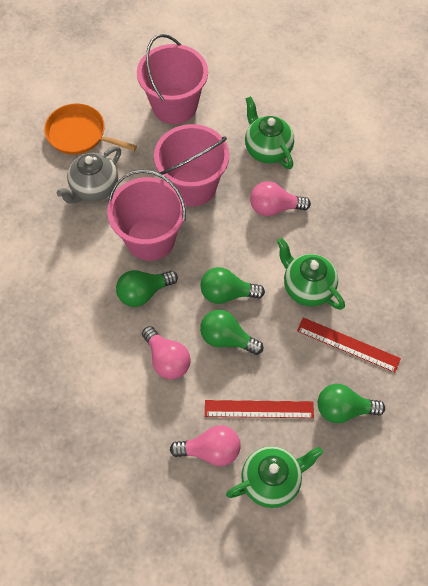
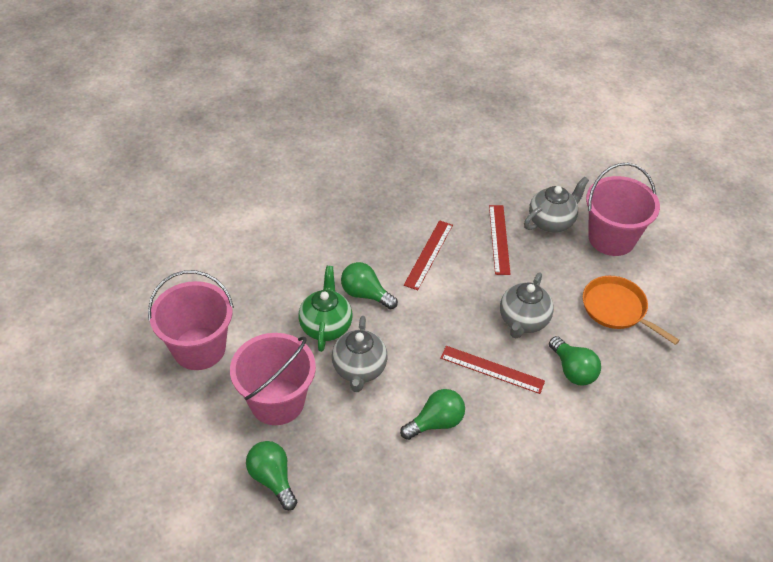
green teapot: 3 -> 1
grey teapot: 1 -> 3
pink light bulb: 3 -> 0
red ruler: 2 -> 3

